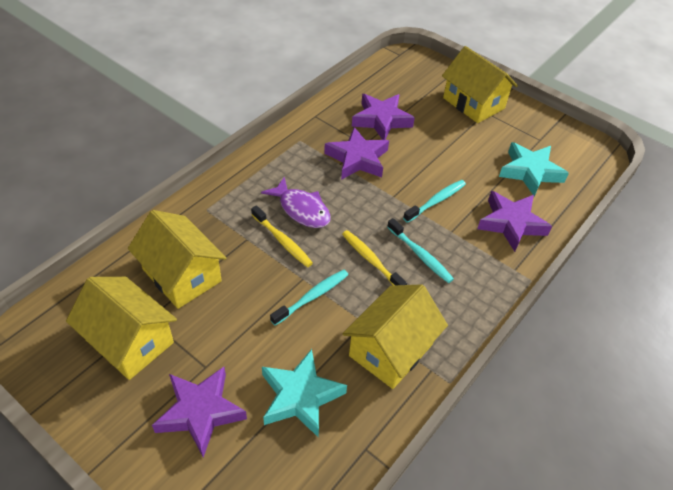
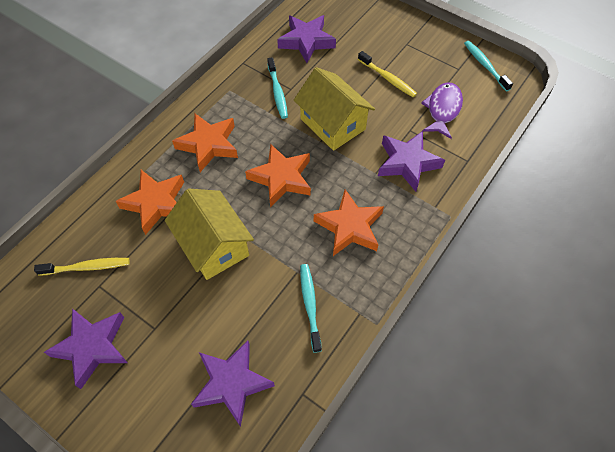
orange star: 0 -> 4
turquoise star: 2 -> 0
yellow house: 4 -> 2

